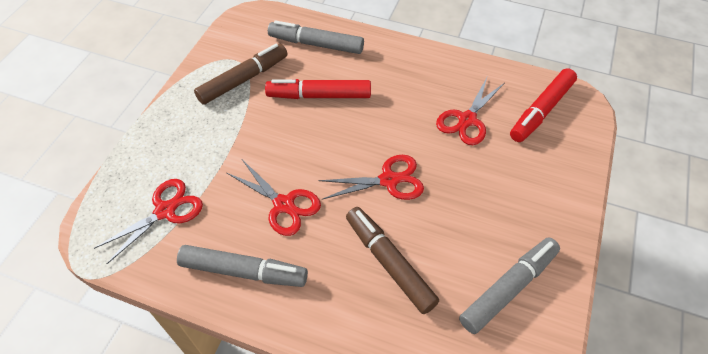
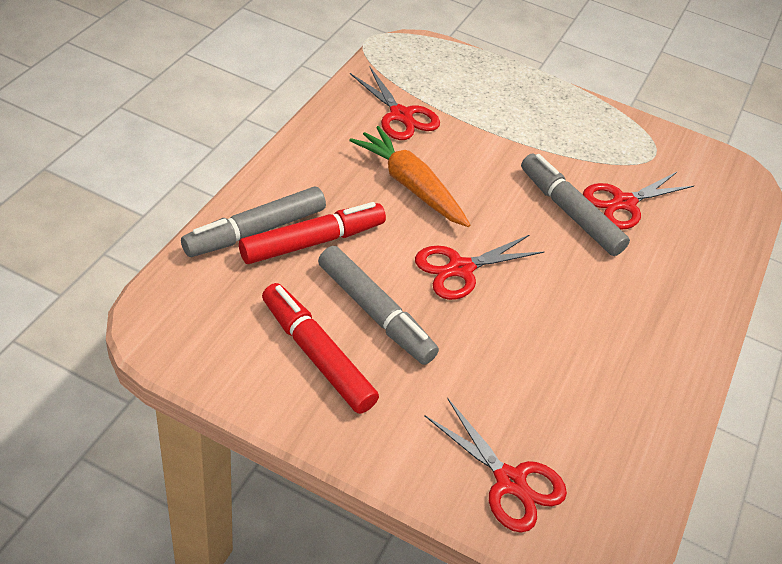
brown marker: 2 -> 0
orange carrot: 0 -> 1

